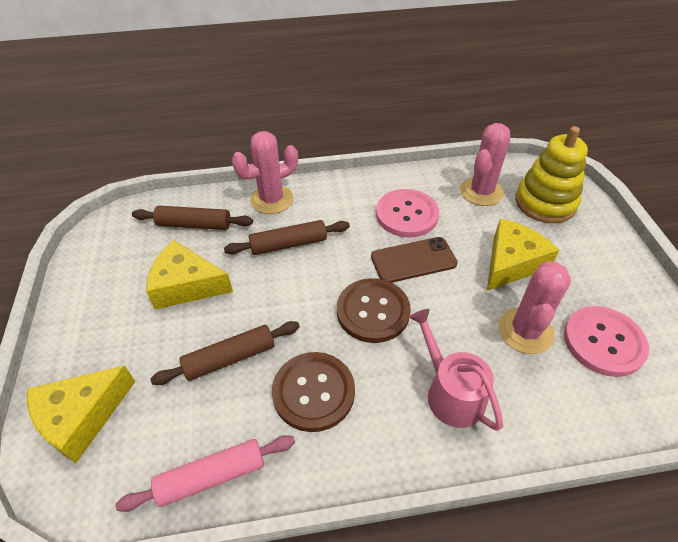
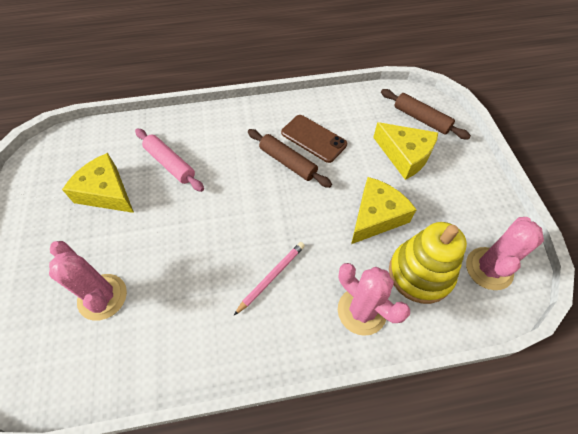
brown button: 2 -> 0
brown rolling pin: 3 -> 2
pink button: 2 -> 0
pink pencil: 0 -> 1
pink watering can: 1 -> 0

